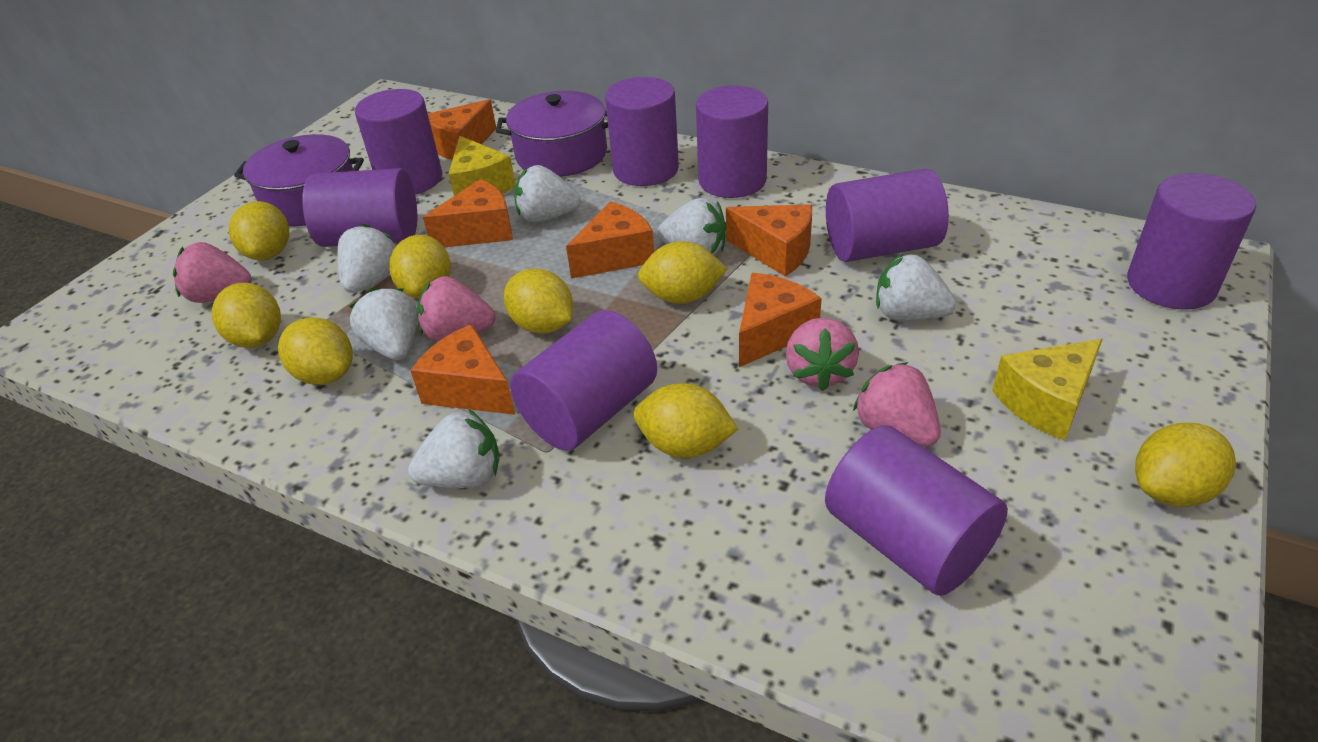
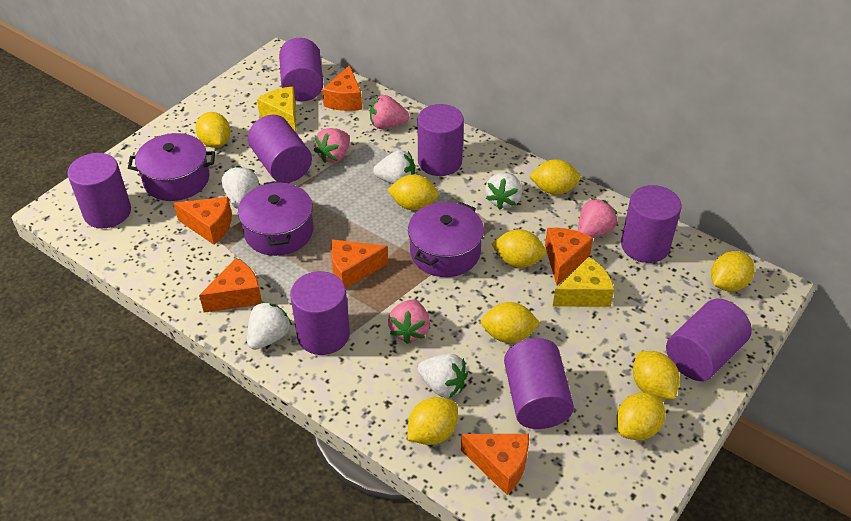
purple pot: 2 -> 3
white strawberry: 6 -> 5
yellow lemon: 8 -> 9

